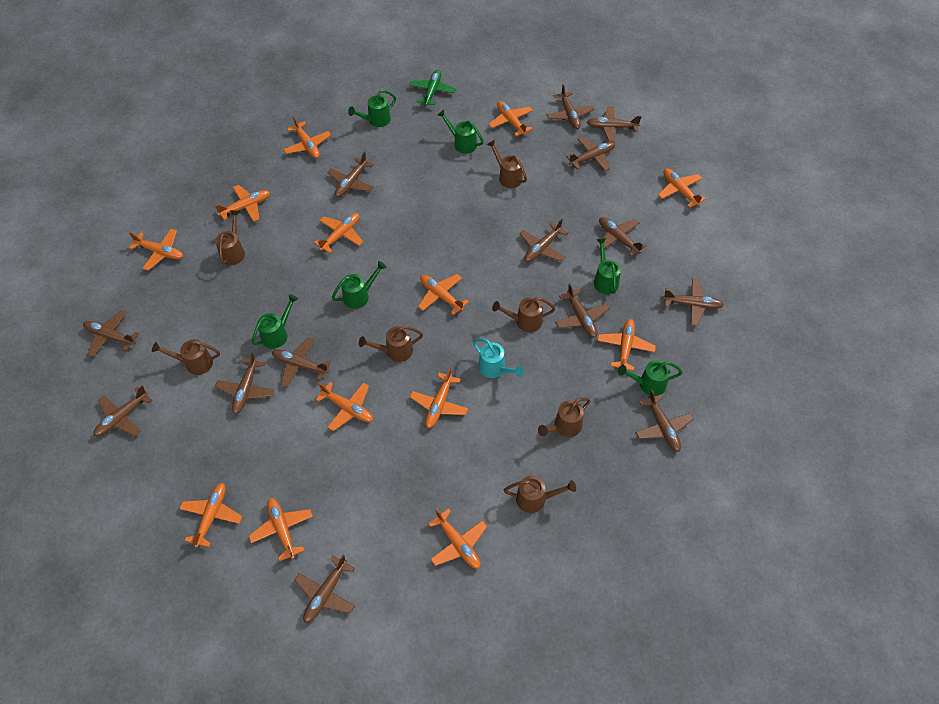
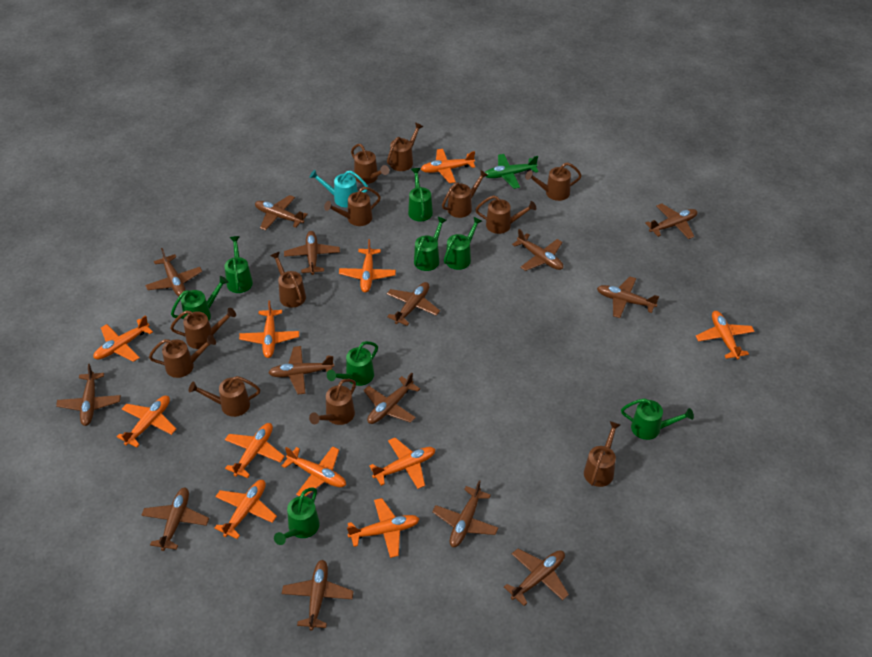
brown watering can: 7 -> 12
green watering can: 6 -> 8
orange plane: 13 -> 11

